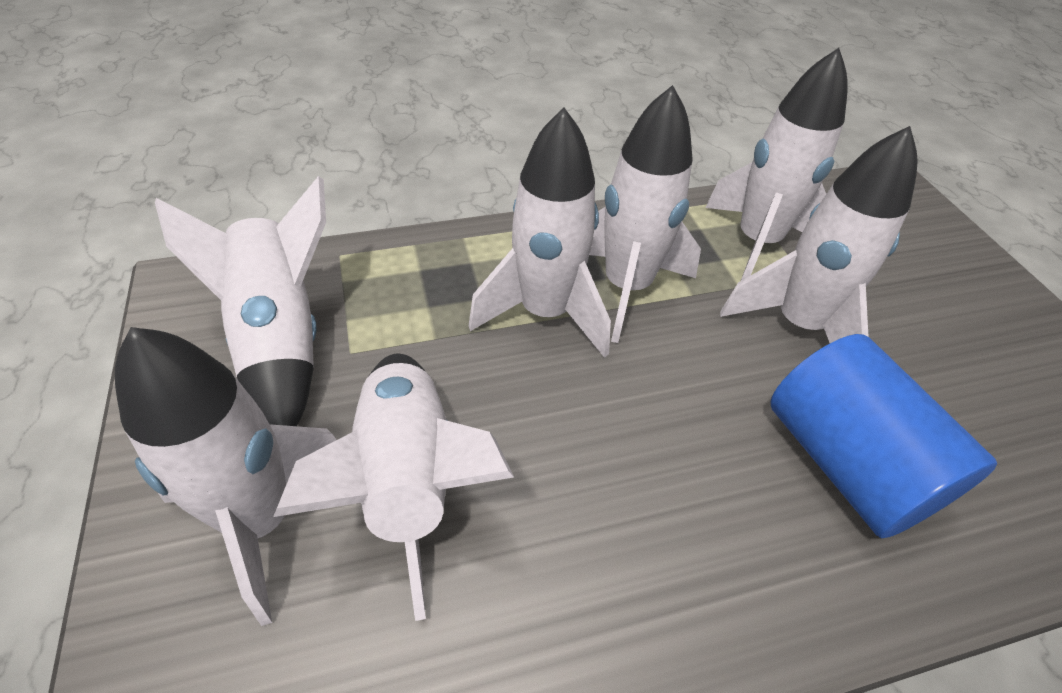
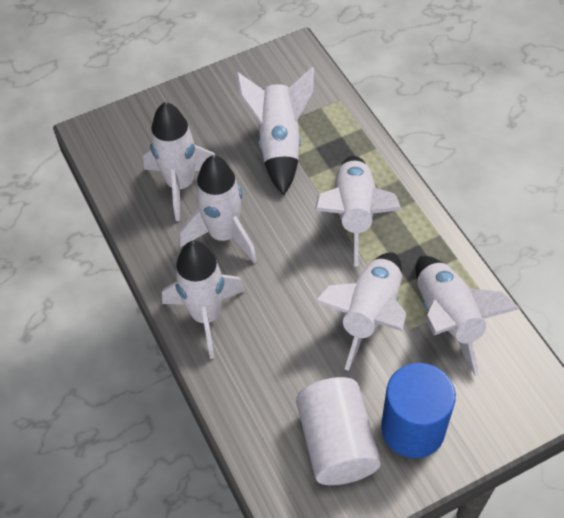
white cylinder: 0 -> 1

